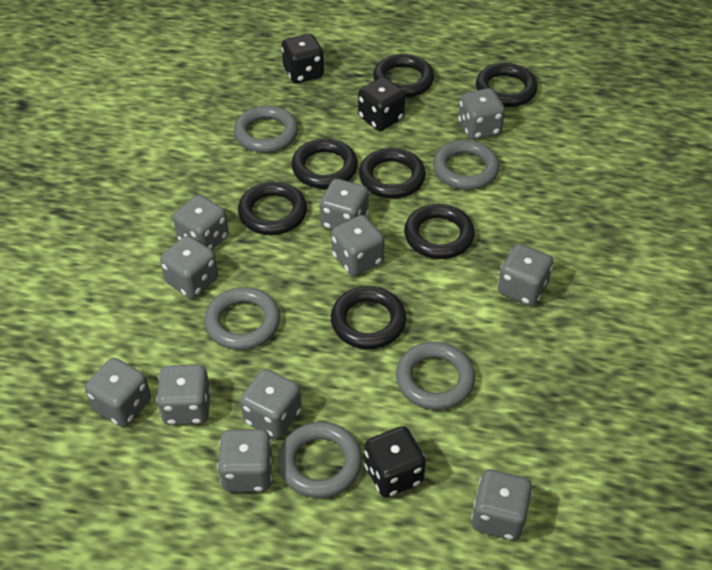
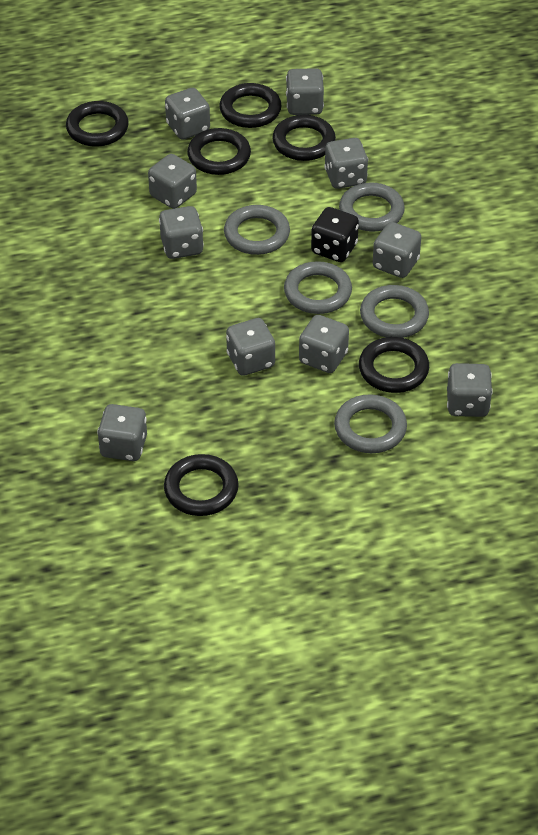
black dice: 3 -> 1
black ring: 7 -> 6
grey dice: 11 -> 10

